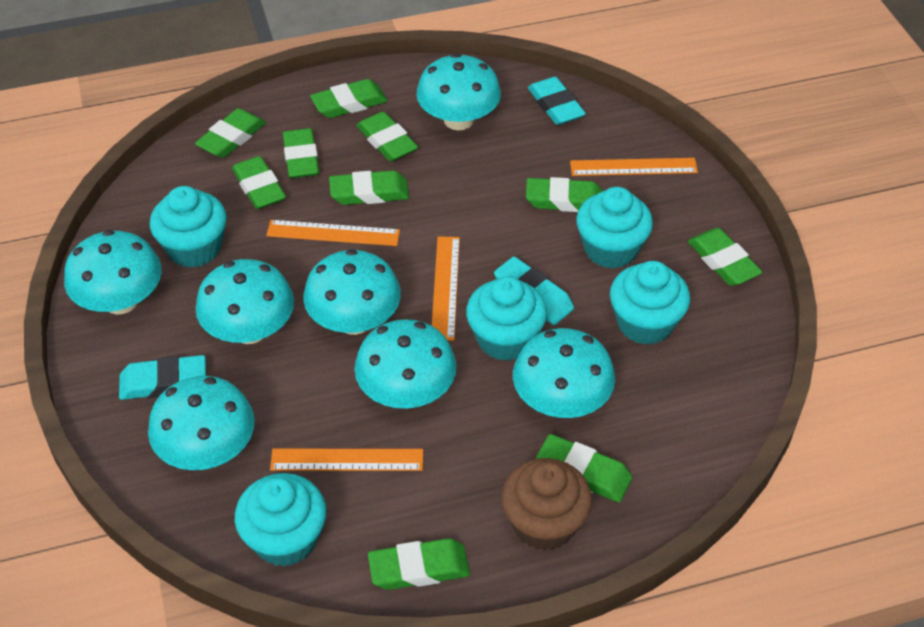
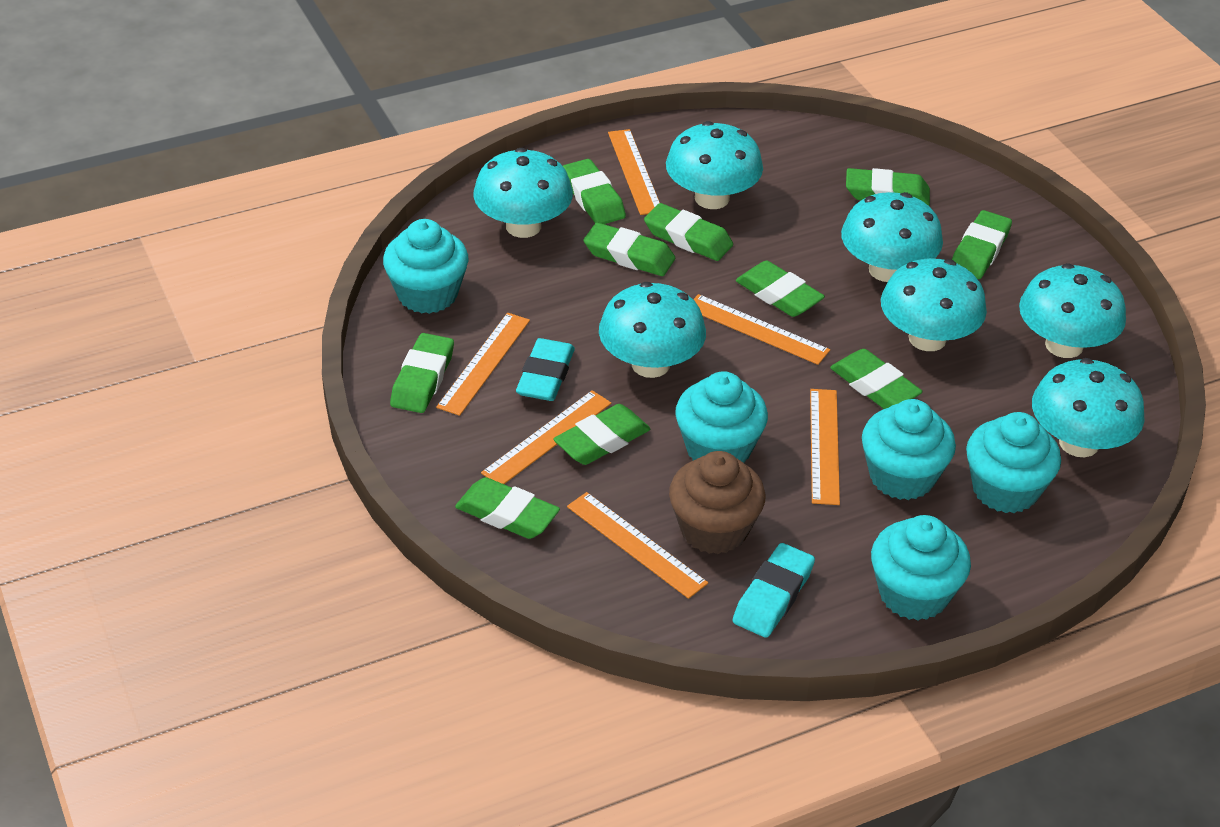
orange ruler: 4 -> 6
turquoise eraser: 3 -> 2

